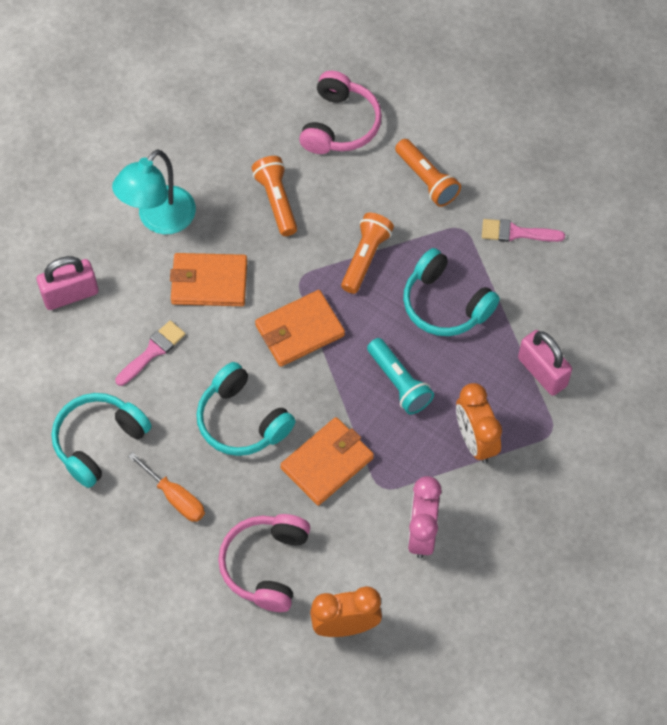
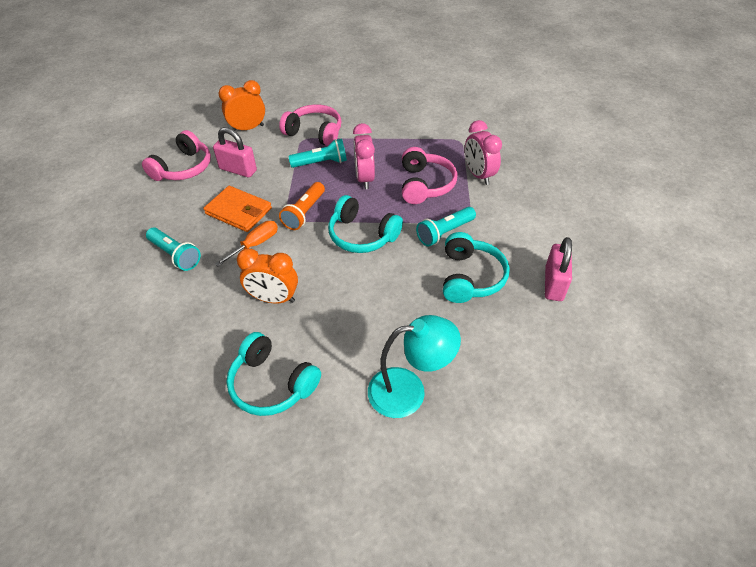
orange flashlight: 3 -> 1
orange wallet: 3 -> 1
pink brush: 2 -> 0
pink clock: 1 -> 2
pink headphones: 2 -> 3
turquoise flashlight: 1 -> 3

